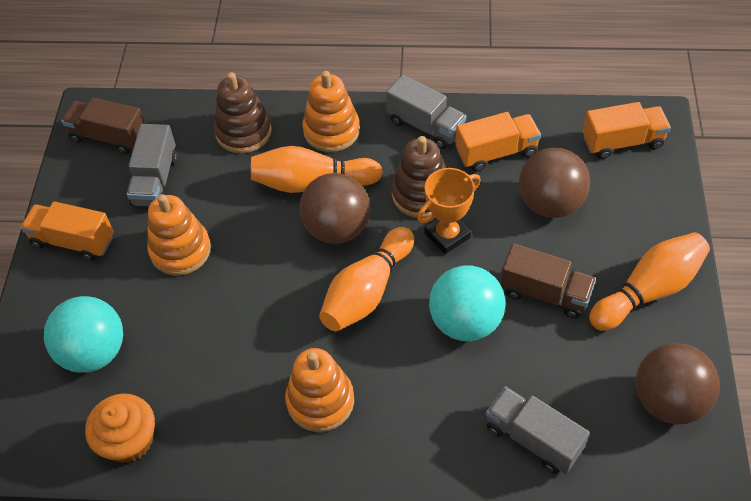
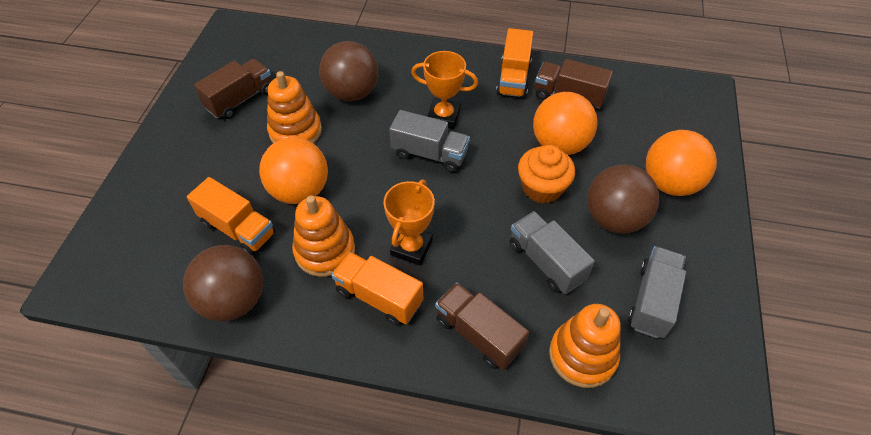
brown stacking toy: 2 -> 0
brown truck: 2 -> 3
orange ball: 0 -> 3
orange bowling pin: 3 -> 0
orange trophy: 1 -> 2
turquoise ball: 2 -> 0

